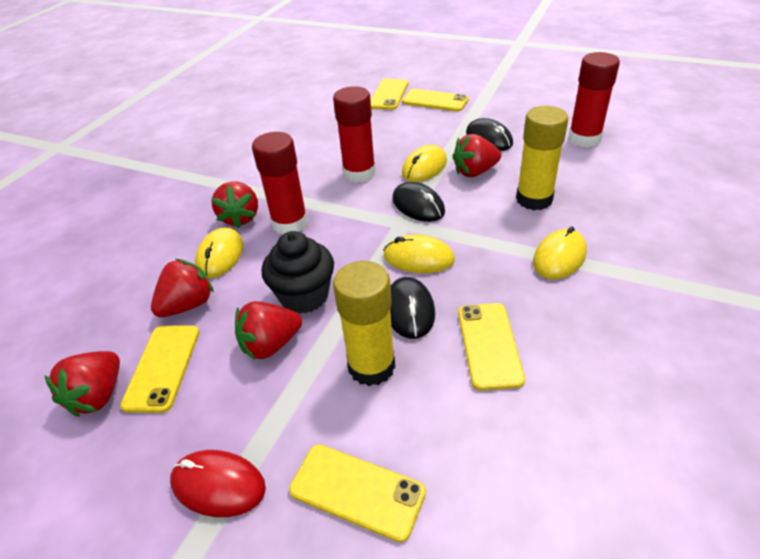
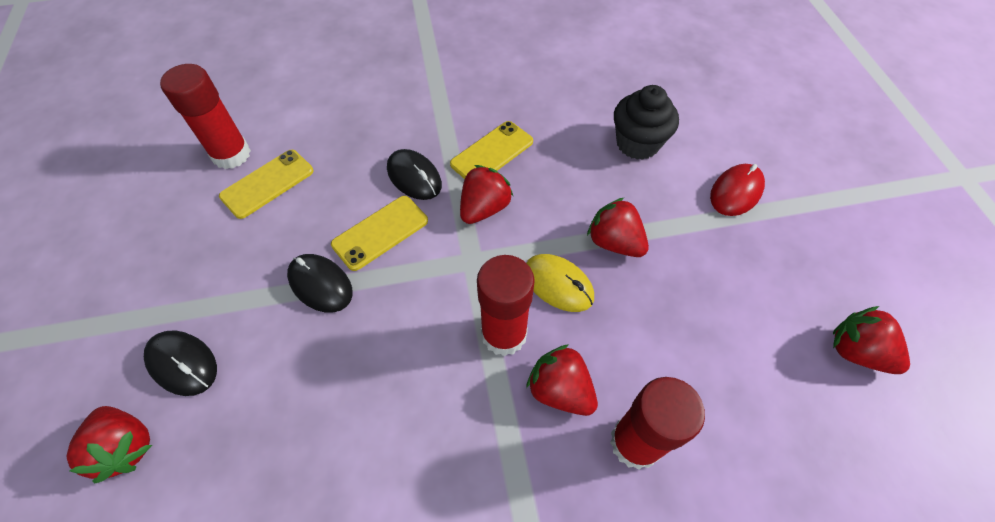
yellow glue stick: 2 -> 0
yellow mouse: 4 -> 1
yellow phone: 5 -> 3

